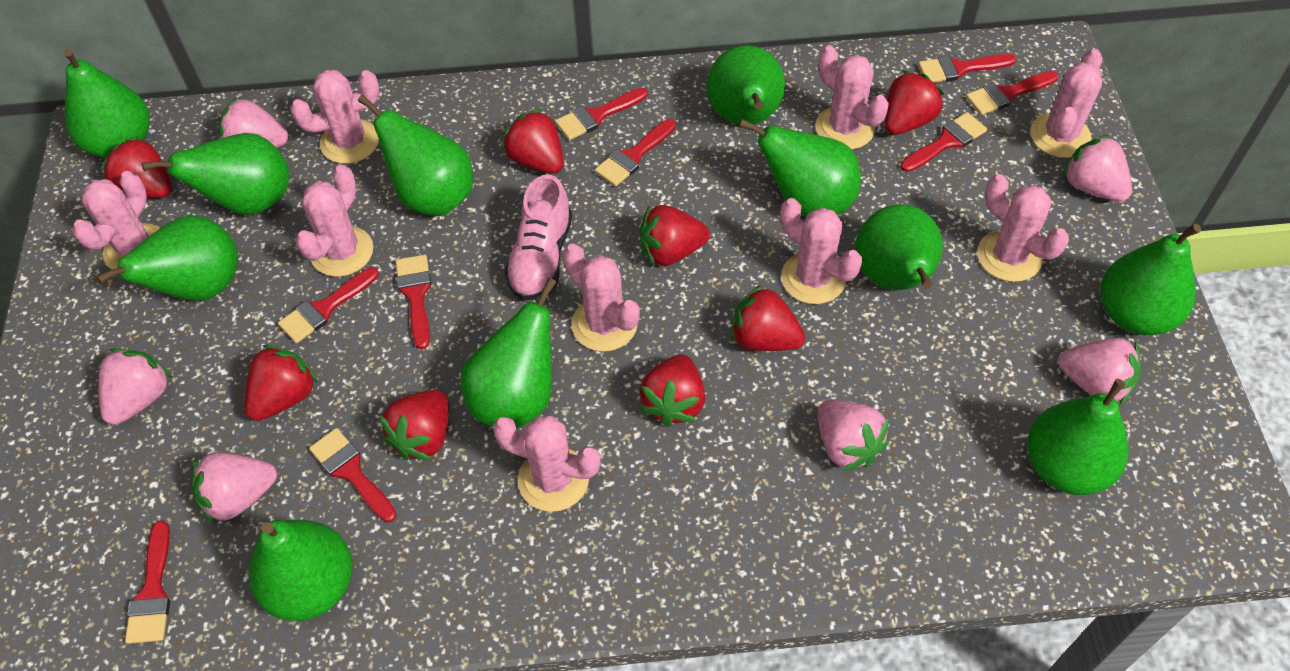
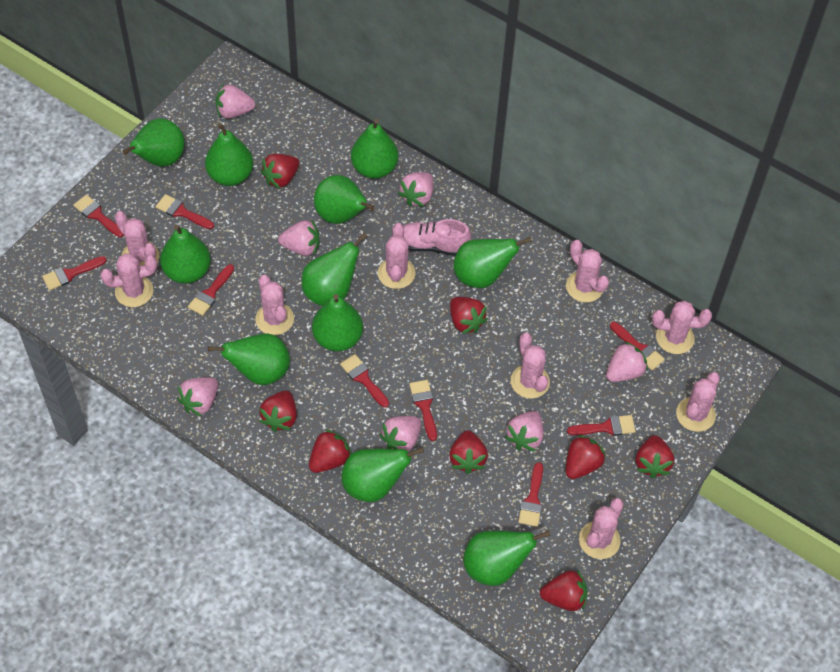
pink strawberry: 6 -> 7

